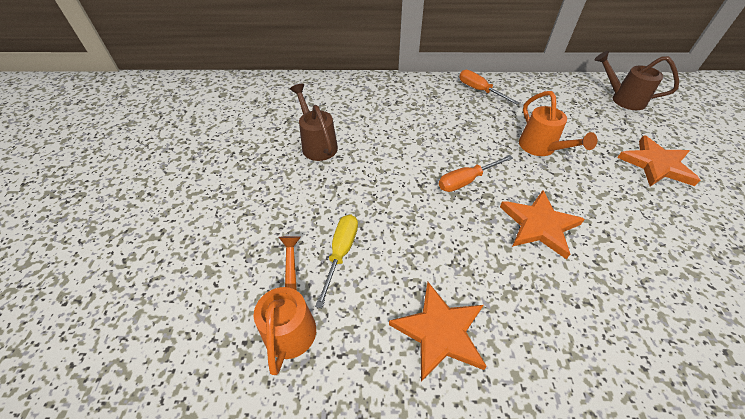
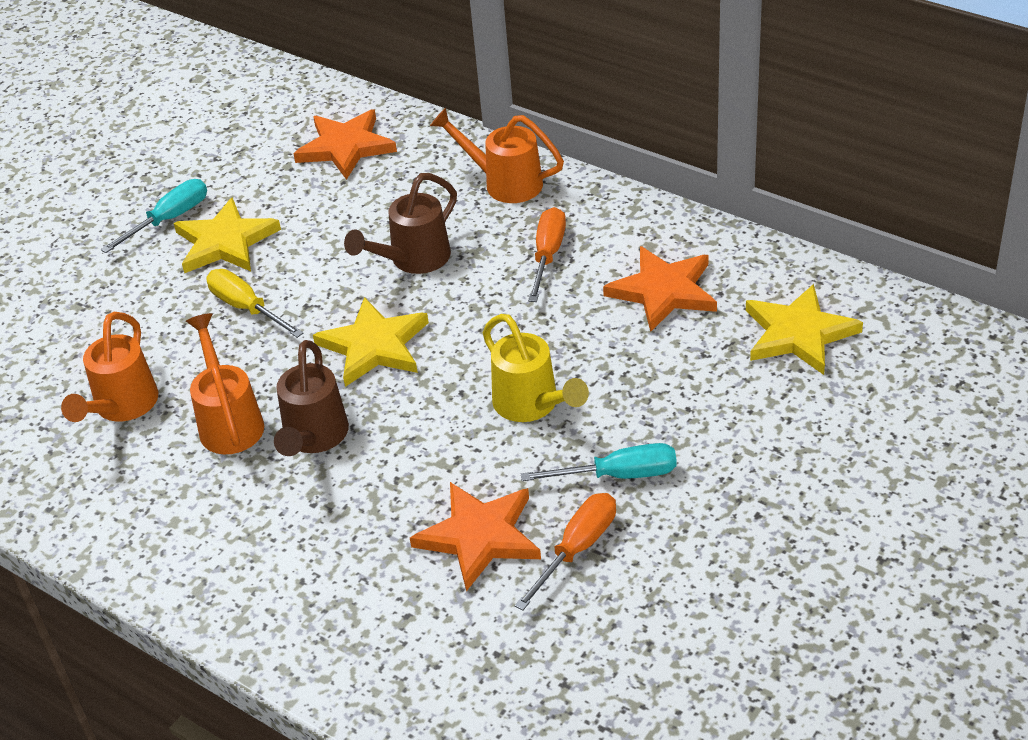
orange watering can: 2 -> 3
turquoise screwdriver: 0 -> 2
yellow star: 0 -> 3
yellow watering can: 0 -> 1

